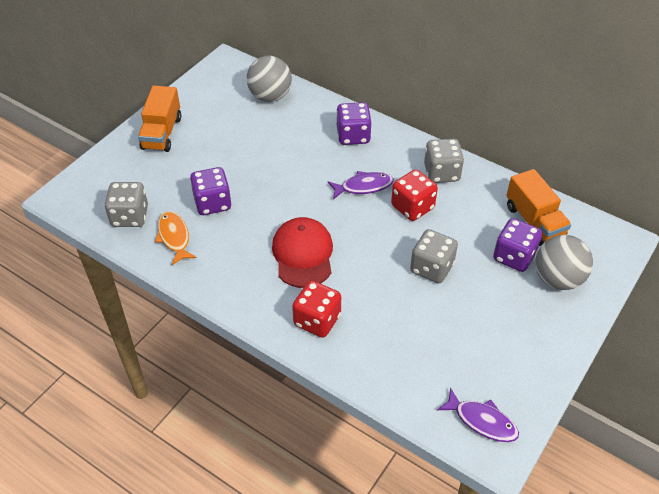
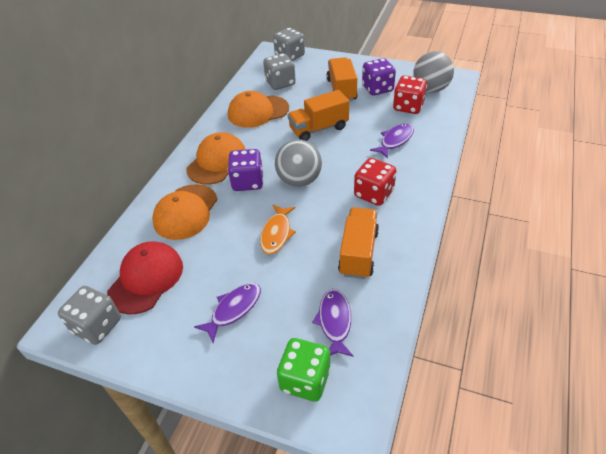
green dice: 0 -> 1
orange cap: 0 -> 3
orange truck: 2 -> 3
purple dice: 3 -> 2
purple fish: 2 -> 3

